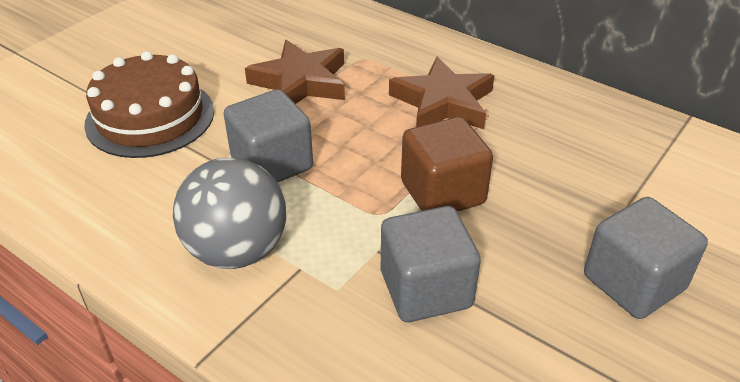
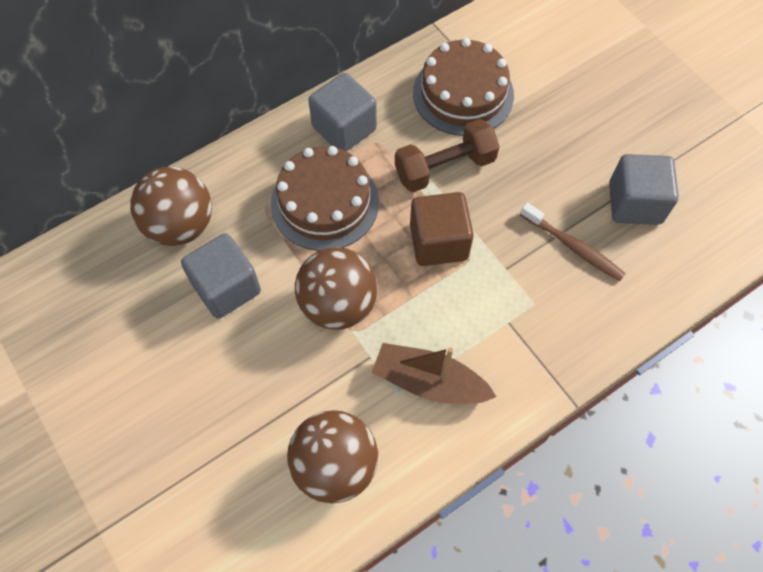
brown ball: 0 -> 3
brown boat: 0 -> 1
brown cake: 1 -> 2
brown dumbbell: 0 -> 1
brown star: 2 -> 0
brown toothbrush: 0 -> 1
grey ball: 1 -> 0

